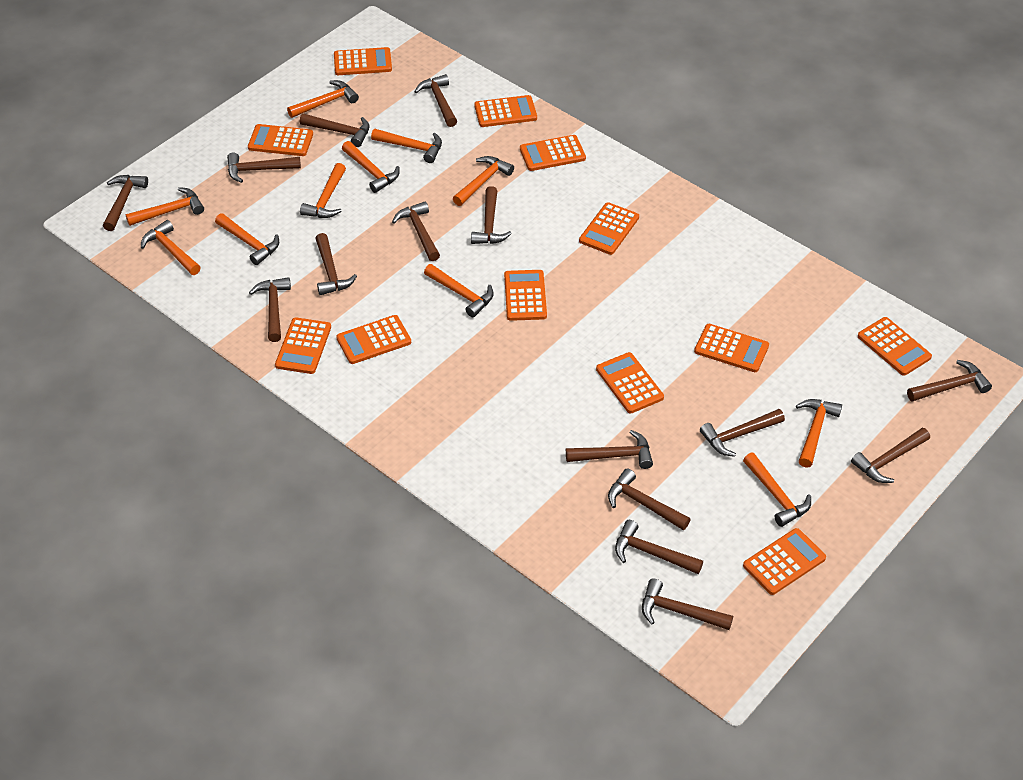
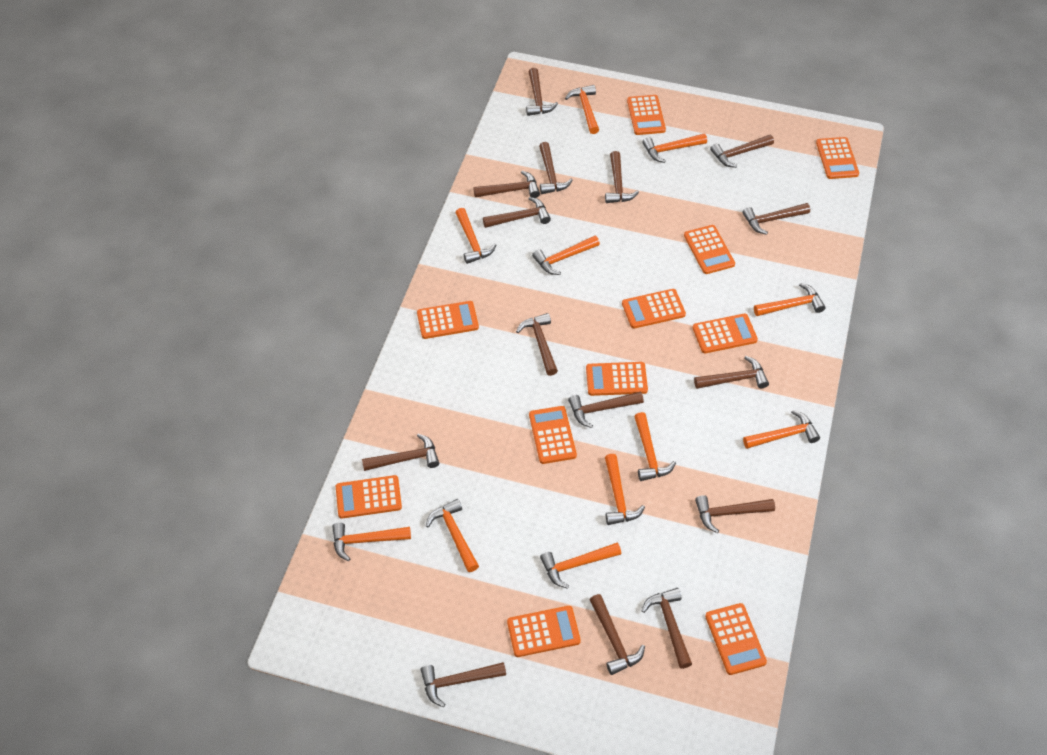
orange calculator: 12 -> 11

